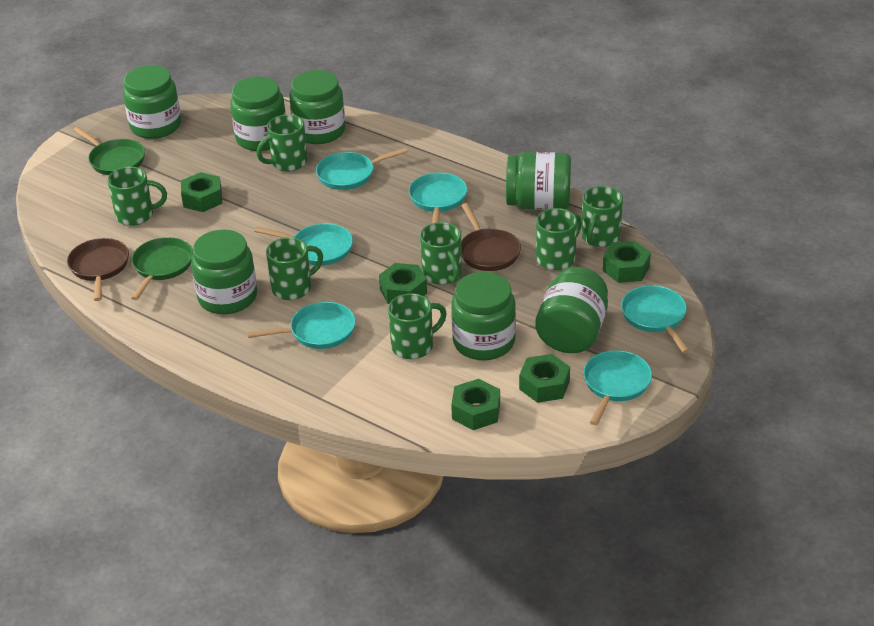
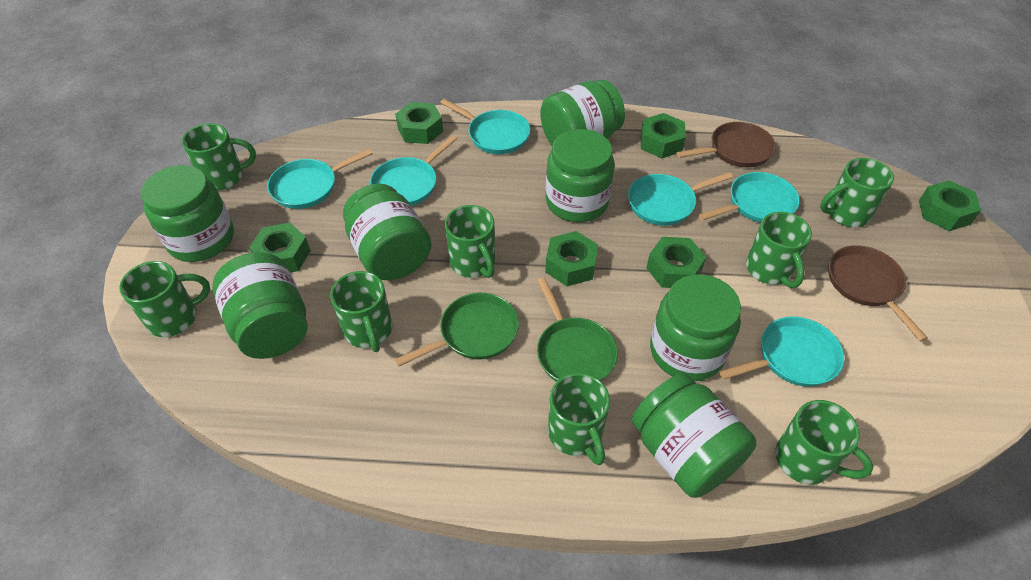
green mug: 7 -> 8
green nut: 5 -> 6

